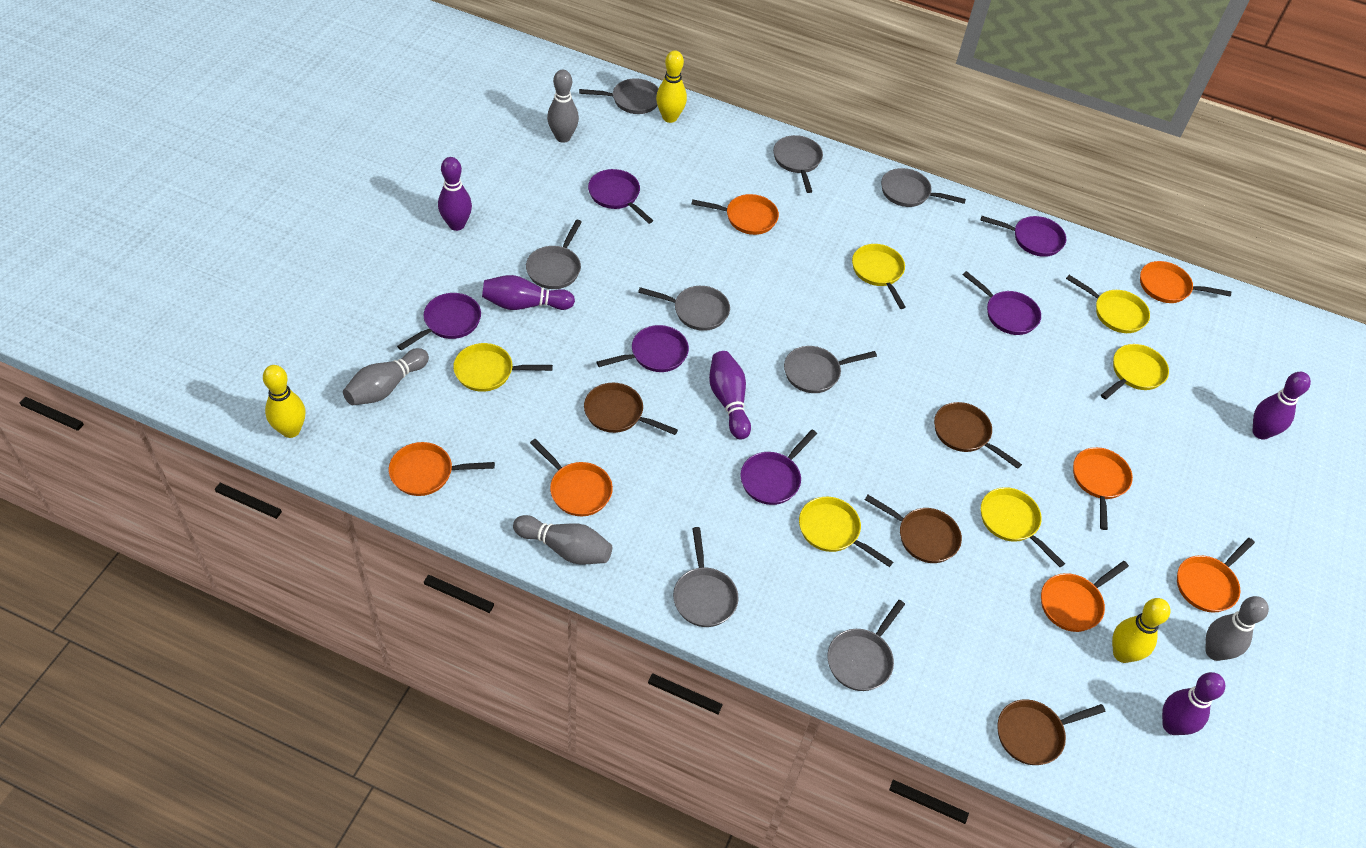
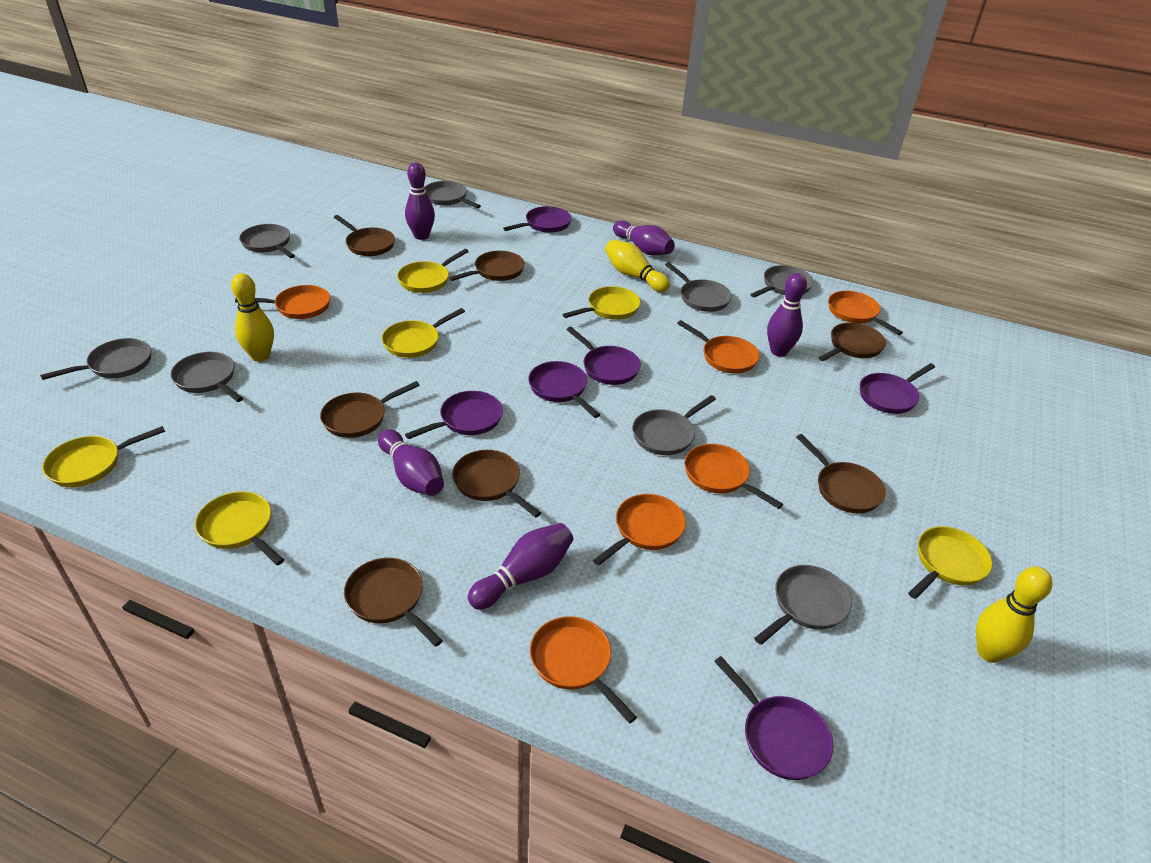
brown pan: 4 -> 7
grey bowling pin: 4 -> 0
orange pan: 7 -> 6

